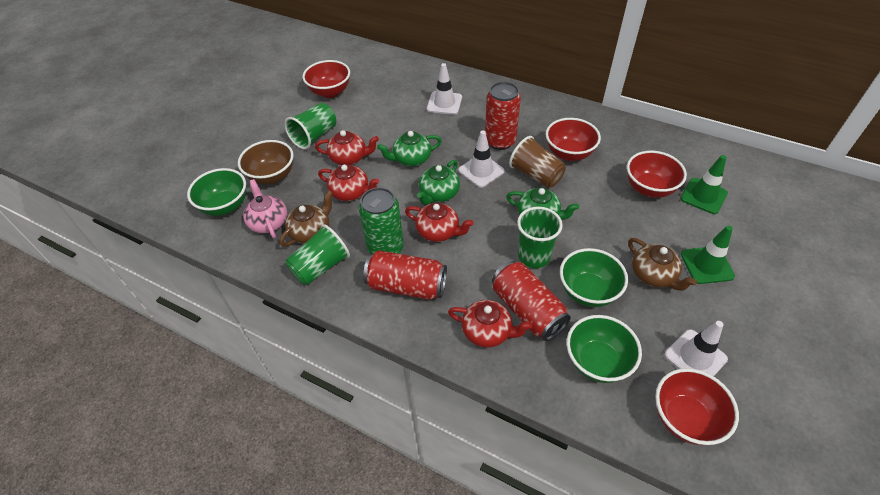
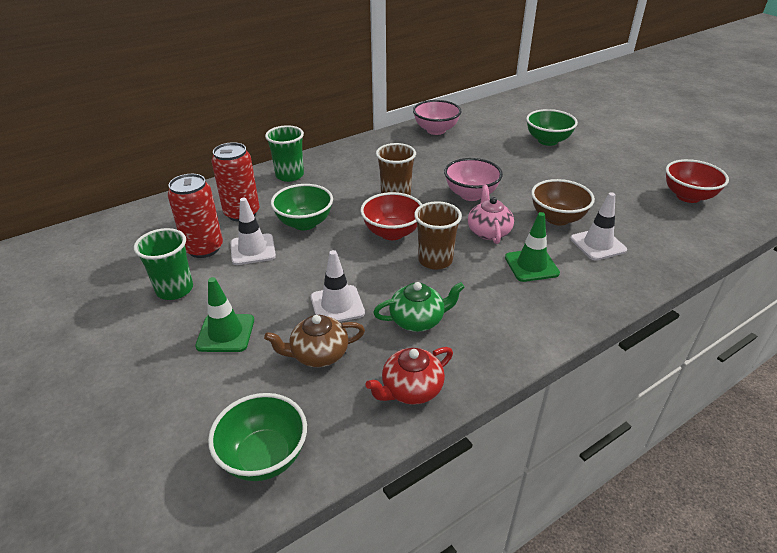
brown cup: 1 -> 2
brown teapot: 2 -> 1
green can: 1 -> 0
green cup: 3 -> 2
green teapot: 3 -> 1
pink bowl: 0 -> 2
red bowl: 4 -> 2
red can: 3 -> 2
red teapot: 4 -> 1

